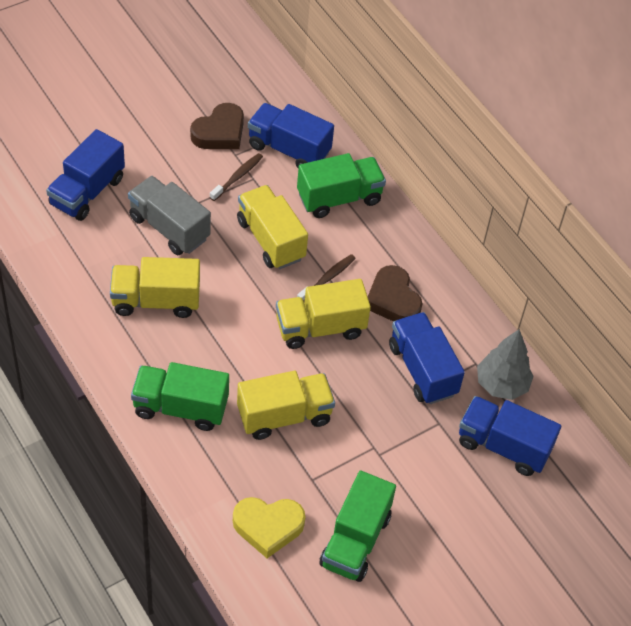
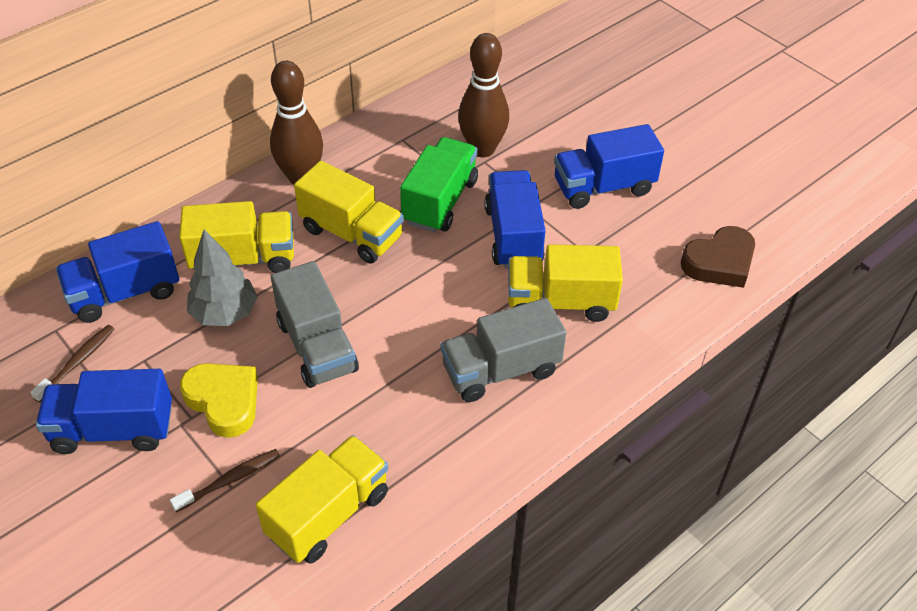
brown bowling pin: 0 -> 2
brown heart: 2 -> 1
green truck: 3 -> 1
grey truck: 1 -> 2

